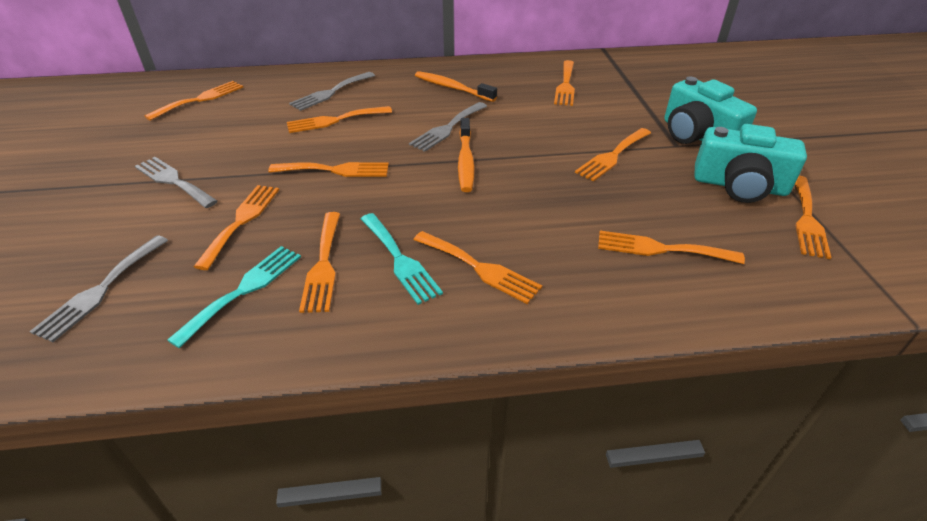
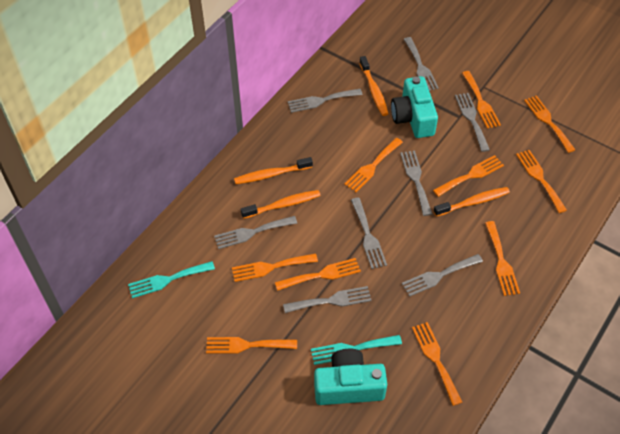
grey fork: 4 -> 8
orange toothbrush: 2 -> 4

